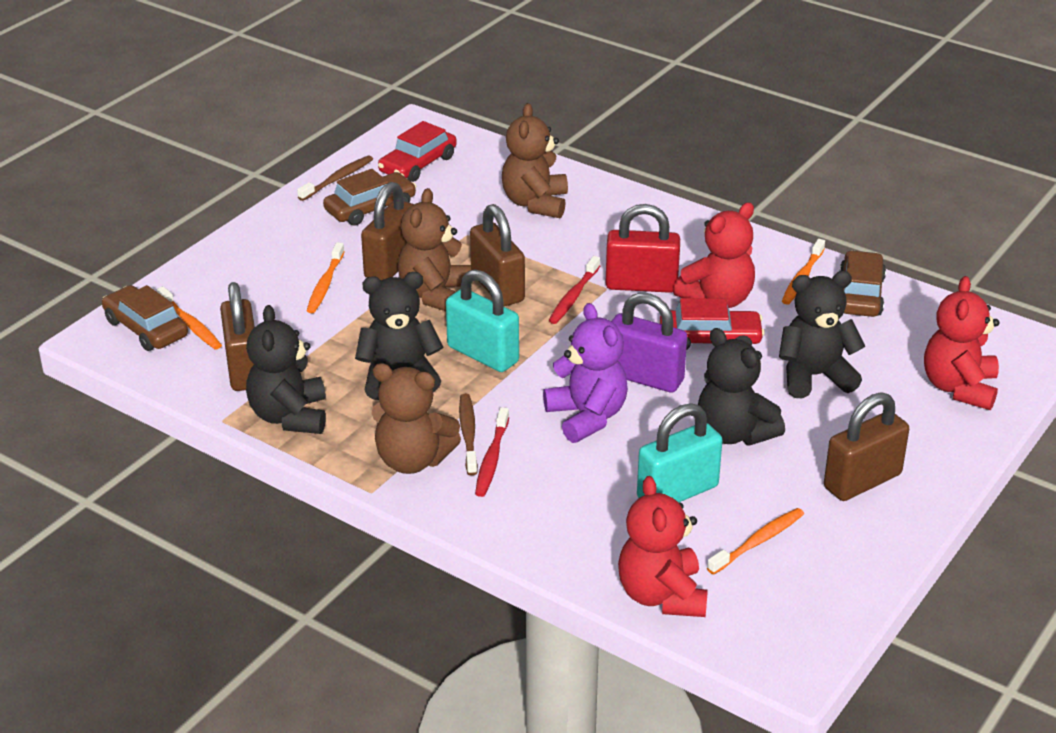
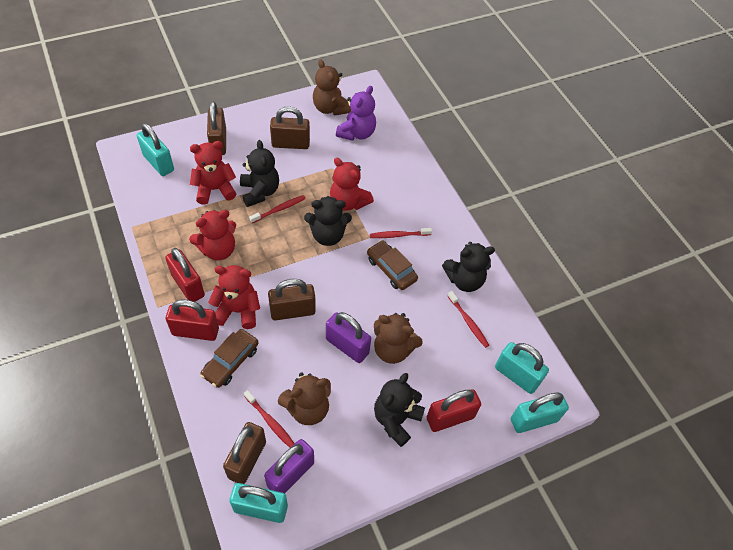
brown car: 3 -> 2
brown toothbrush: 2 -> 0
orange toothbrush: 4 -> 0
purple padlock: 1 -> 2
red car: 2 -> 0
red padlock: 1 -> 3
red teddy bear: 3 -> 4
red toothbrush: 2 -> 4
turquoise padlock: 2 -> 4

